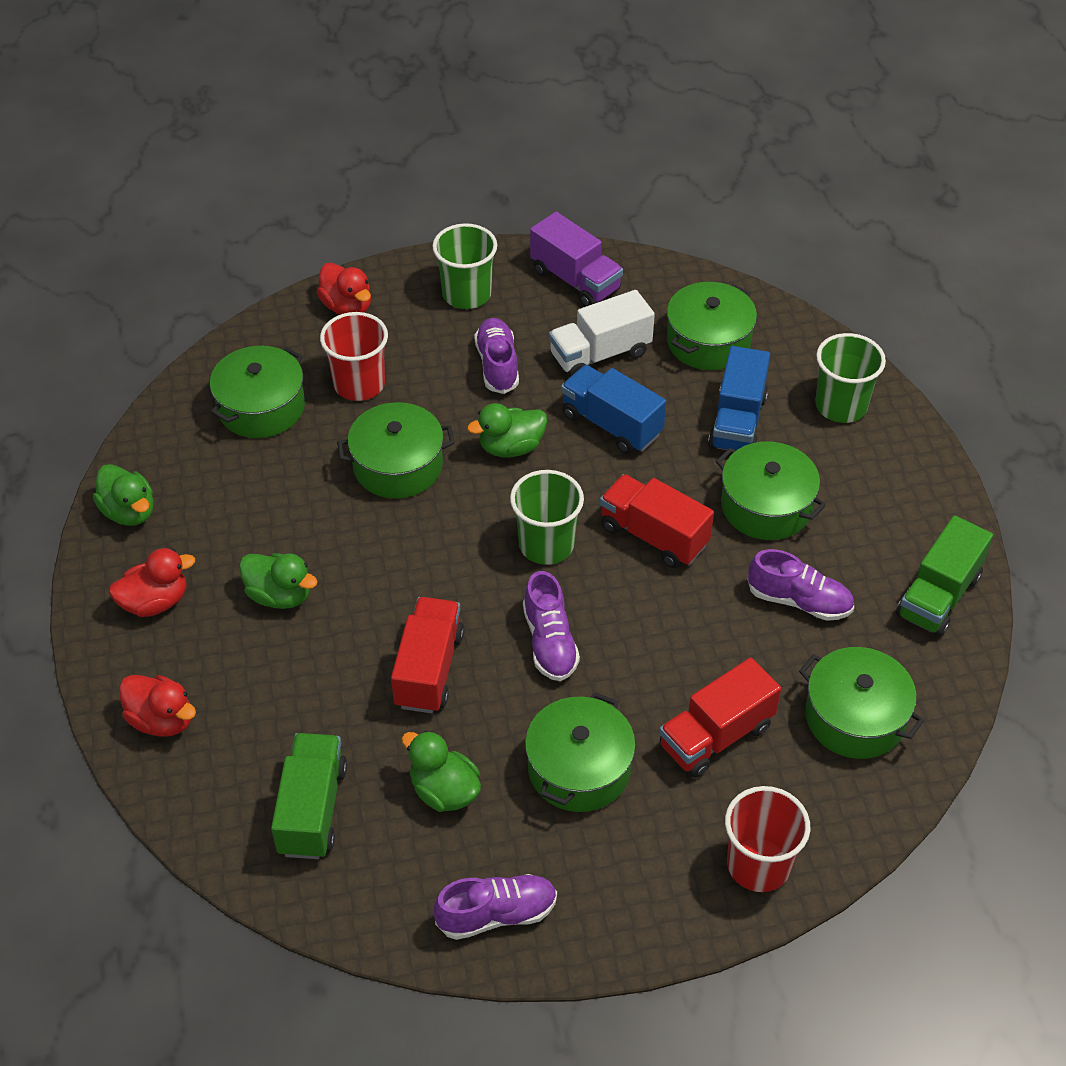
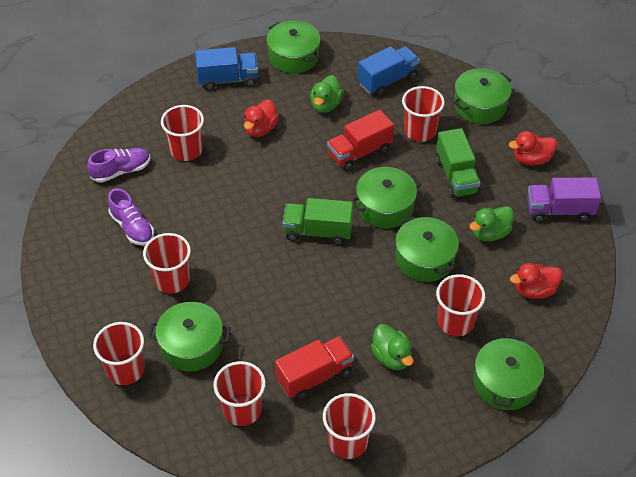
green cup: 3 -> 0
green duck: 4 -> 3
purple shoe: 4 -> 2
red cup: 2 -> 7
red truck: 3 -> 2
white truck: 1 -> 0

